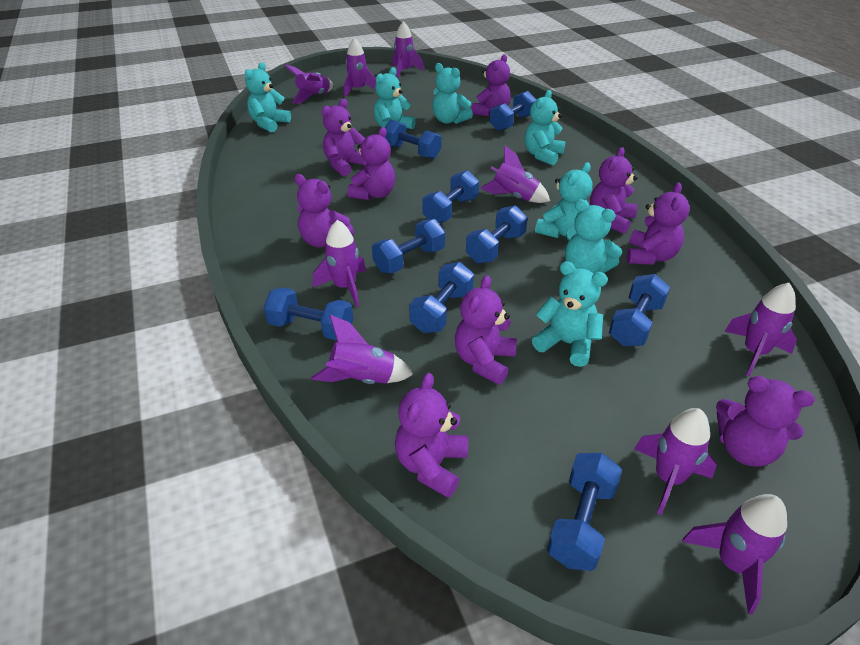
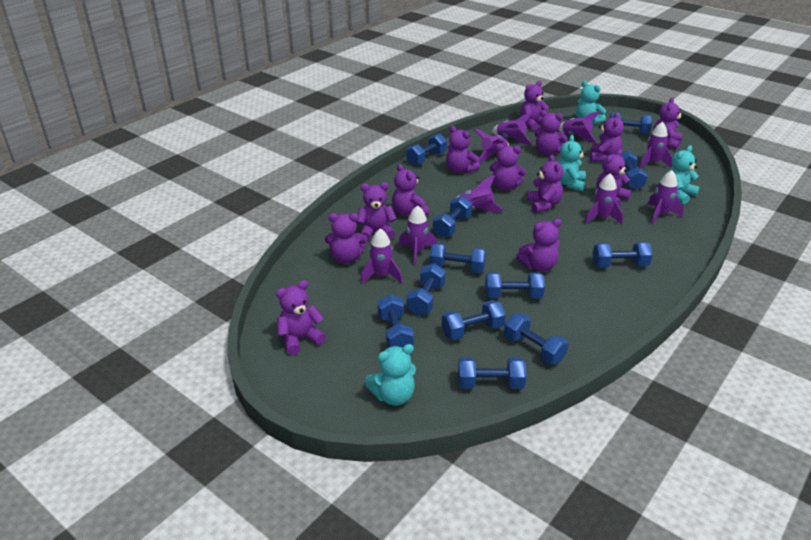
blue dumbbell: 9 -> 12
purple teddy bear: 9 -> 13
turquoise teddy bear: 7 -> 4

